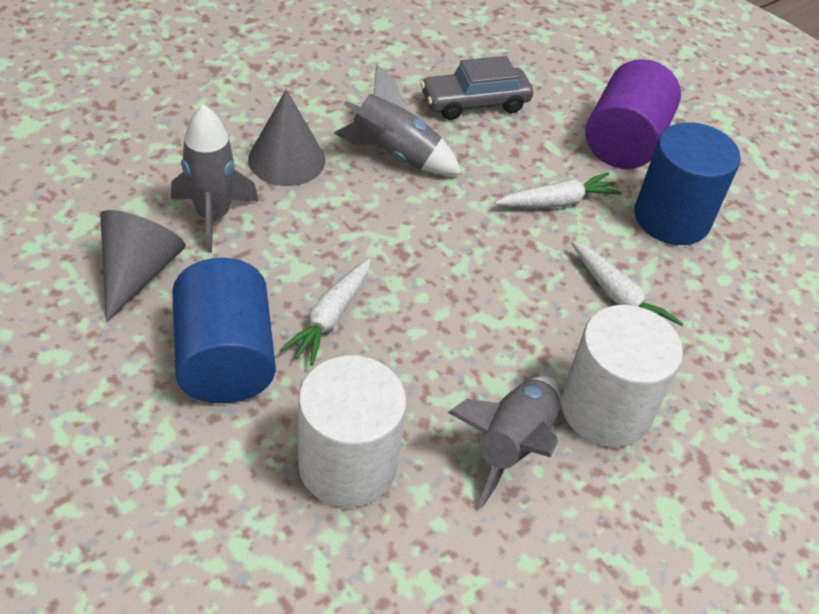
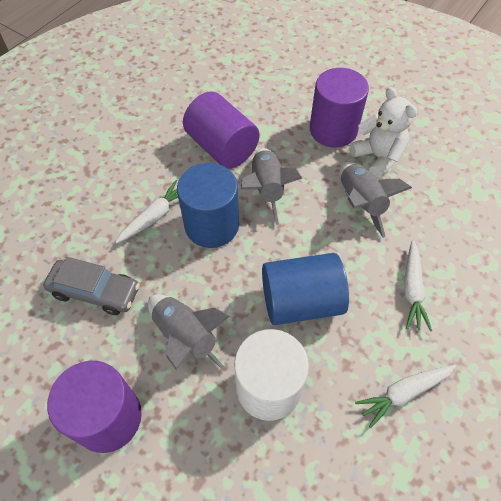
grey cone: 2 -> 0
purple cylinder: 1 -> 3
white cylinder: 2 -> 1
white teddy bear: 0 -> 1

